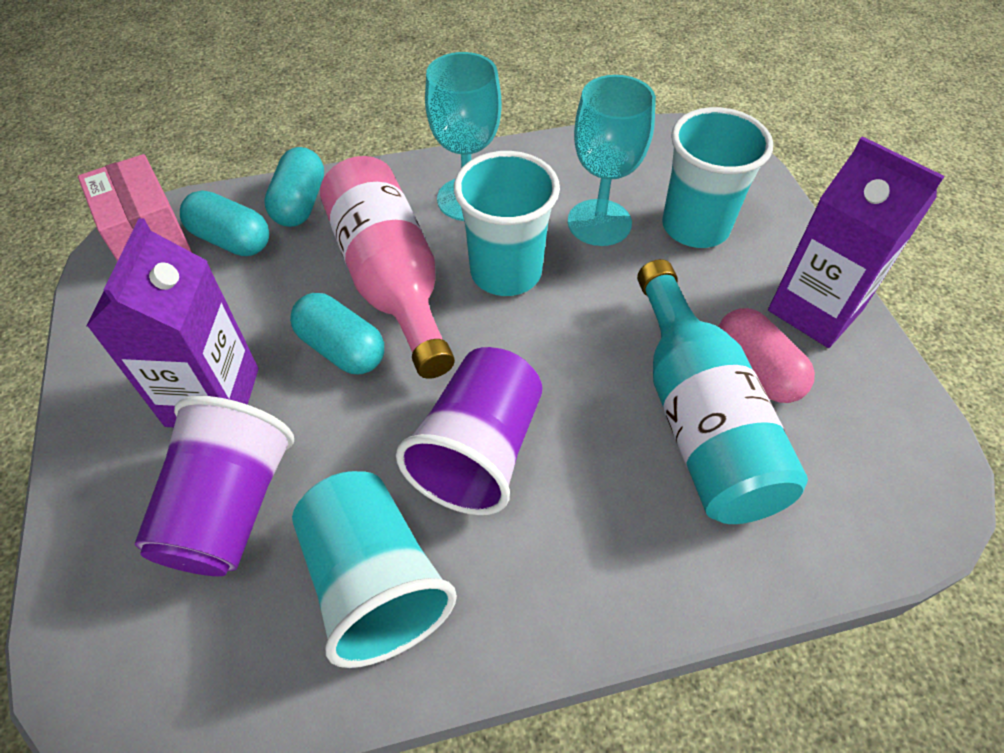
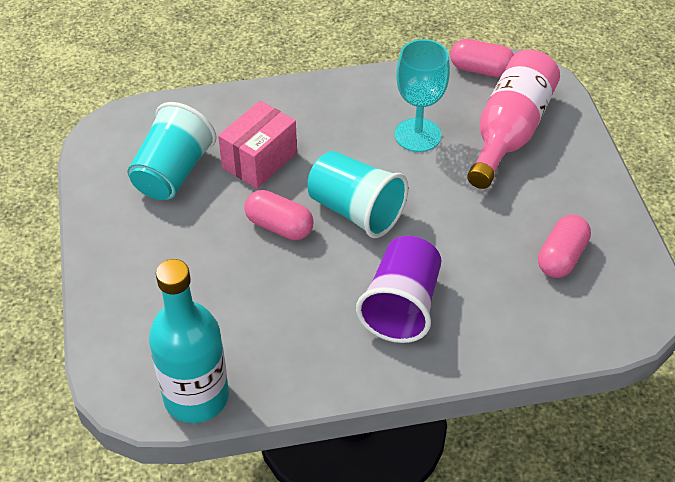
pink capsule: 1 -> 3
purple carton: 2 -> 0
purple cup: 2 -> 1
turquoise capsule: 3 -> 0
turquoise cup: 3 -> 2
turquoise goblet: 2 -> 1

